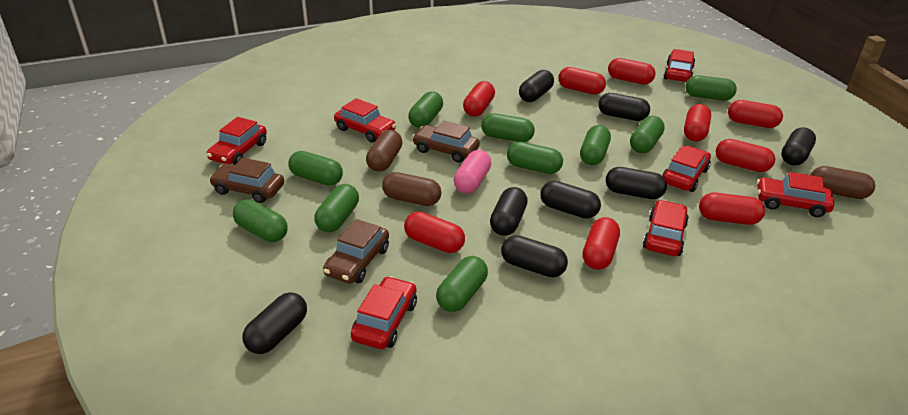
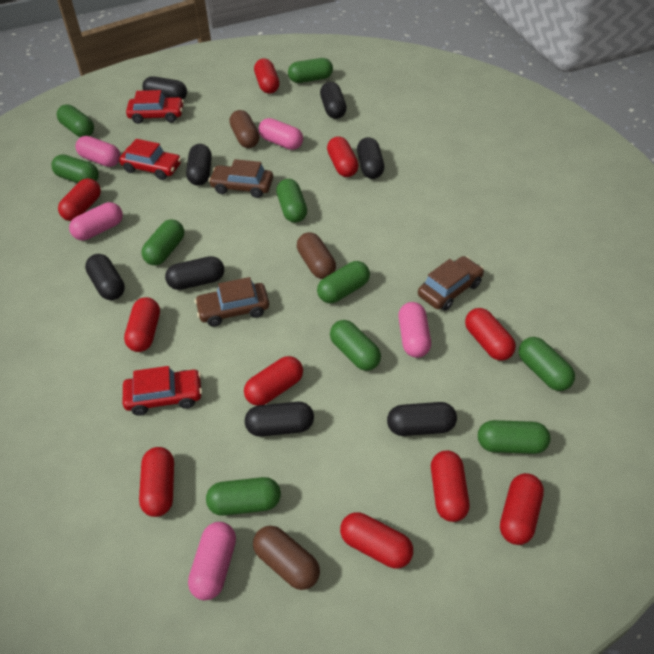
pink capsule: 1 -> 5
red capsule: 9 -> 10
red car: 7 -> 3

